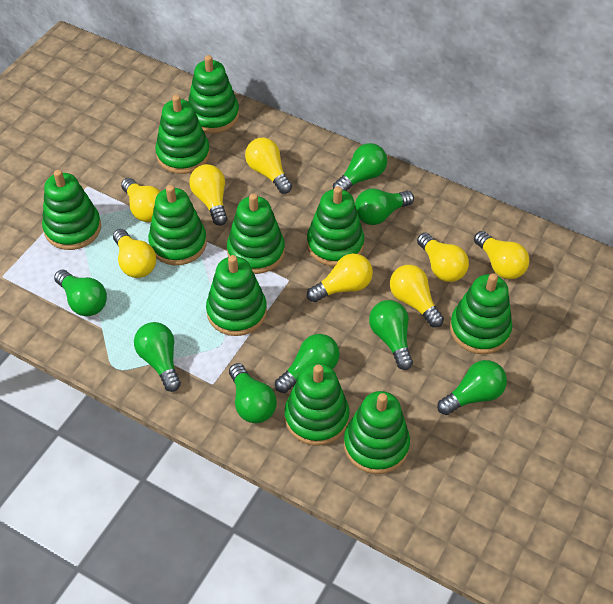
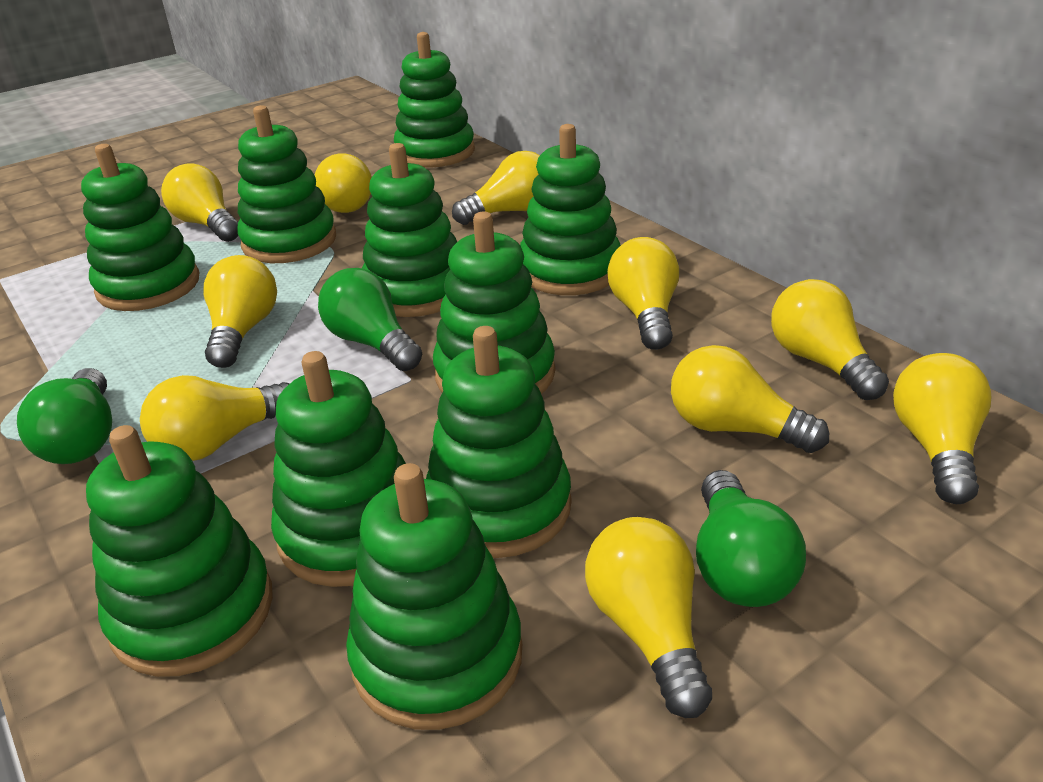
green light bulb: 8 -> 3
yellow light bulb: 8 -> 10

